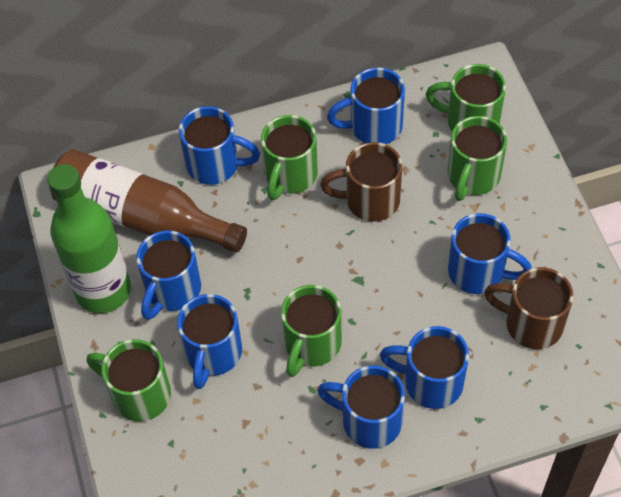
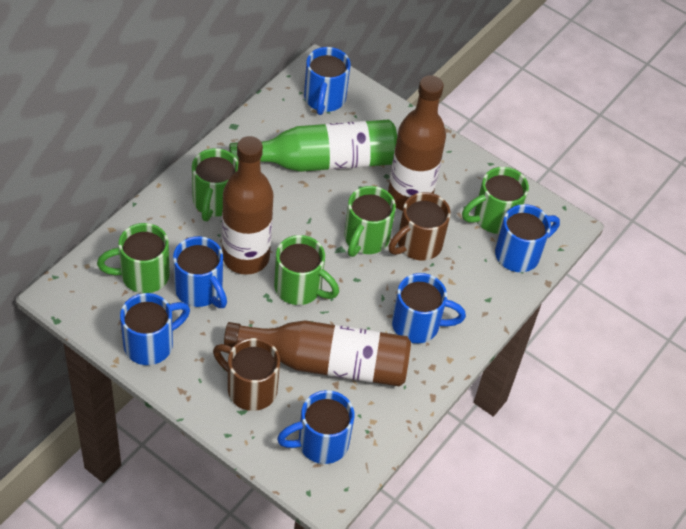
blue mug: 7 -> 6
brown bottle: 1 -> 3

